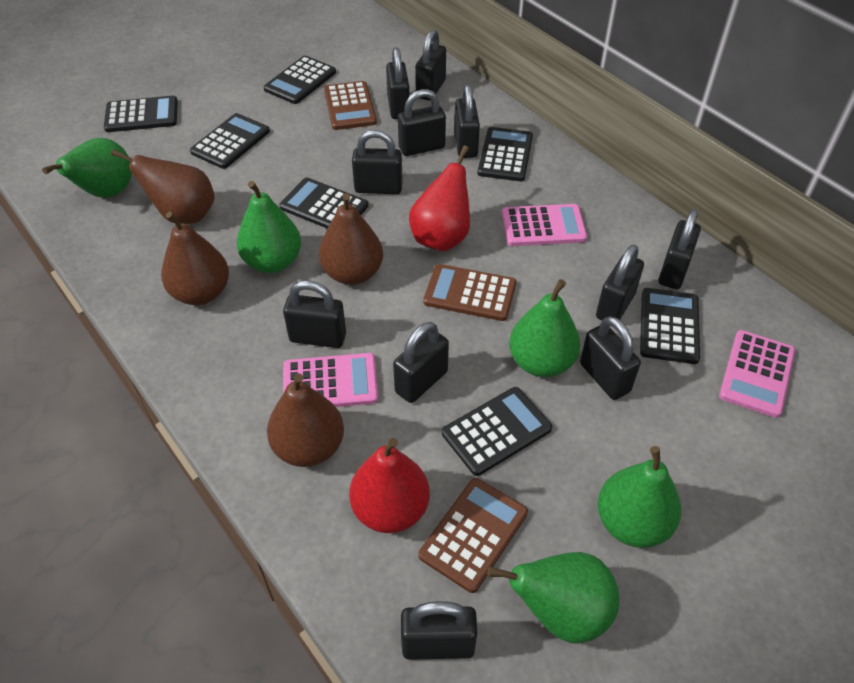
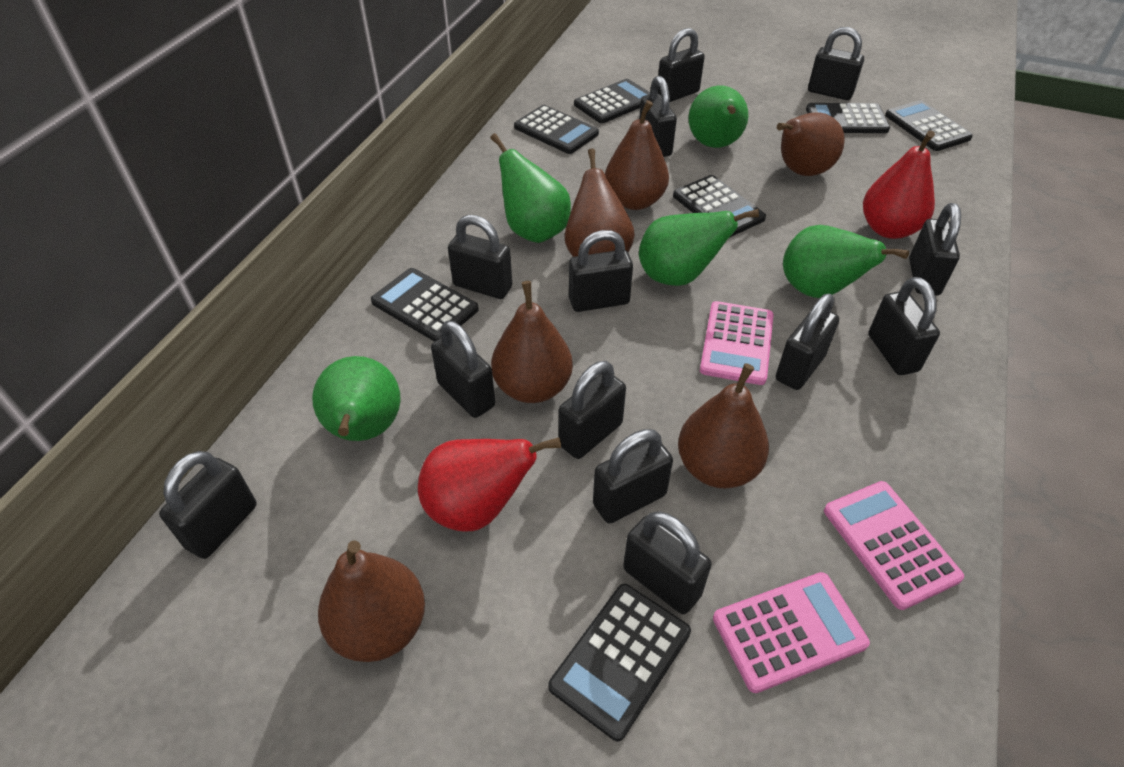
black padlock: 11 -> 13
brown calculator: 3 -> 0
brown pear: 4 -> 6

